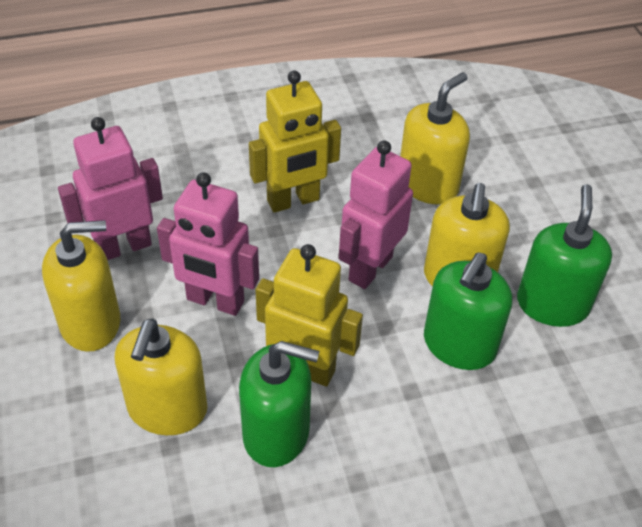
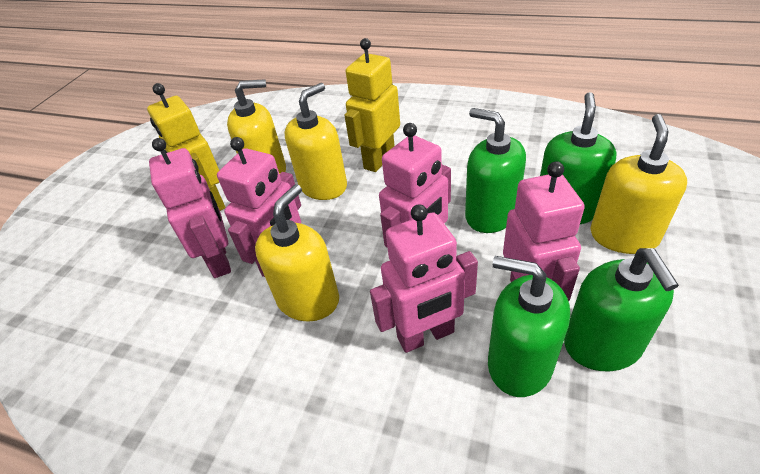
green soap dispenser: 3 -> 4
pink robot: 3 -> 5

